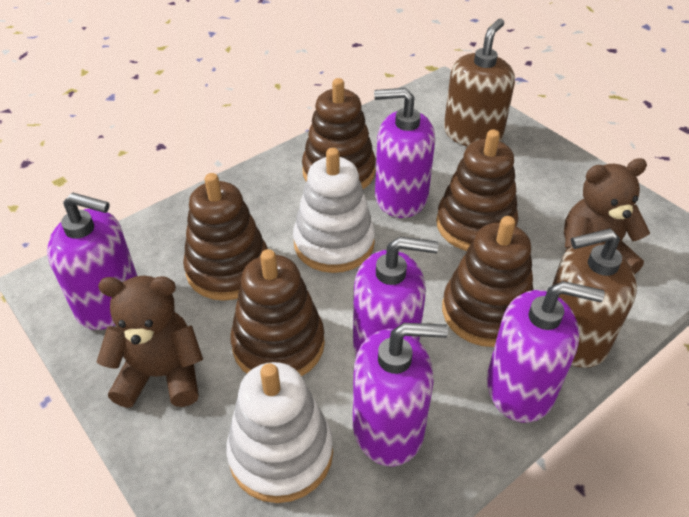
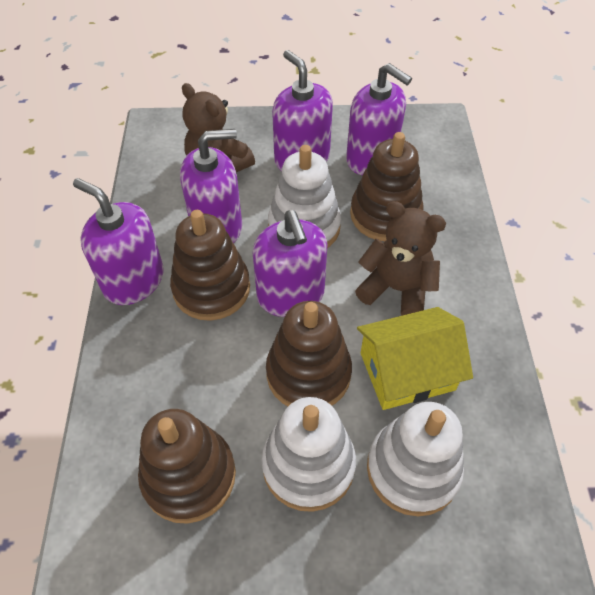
brown soap dispenser: 2 -> 0
brown stacking toy: 5 -> 4
white stacking toy: 2 -> 3
yellow house: 0 -> 1

